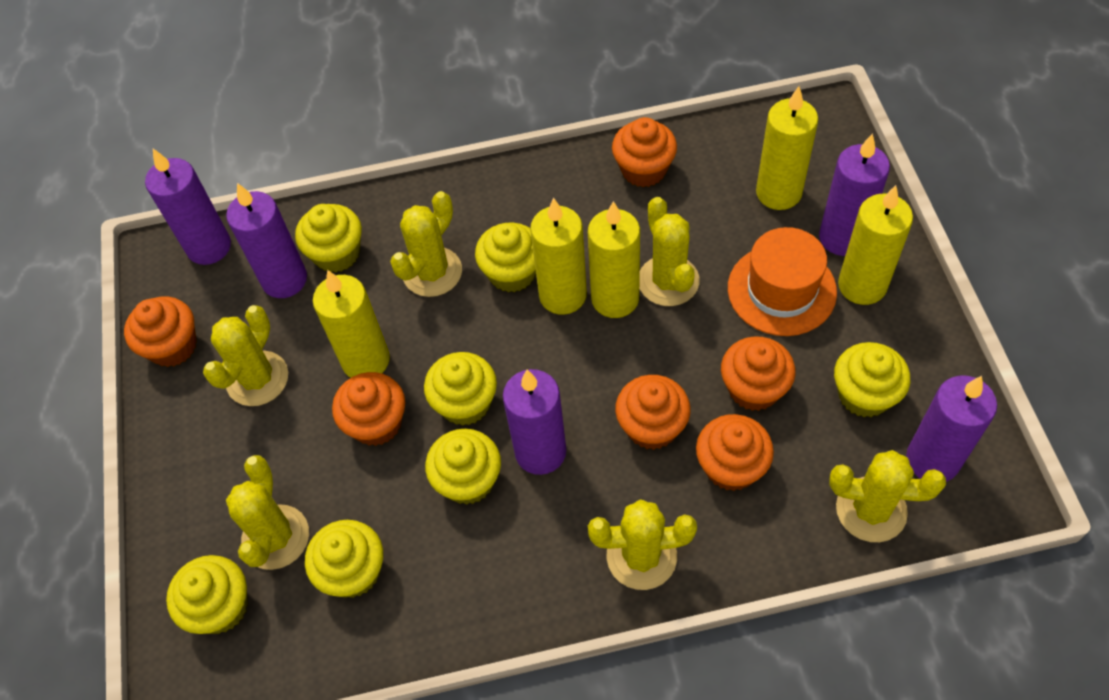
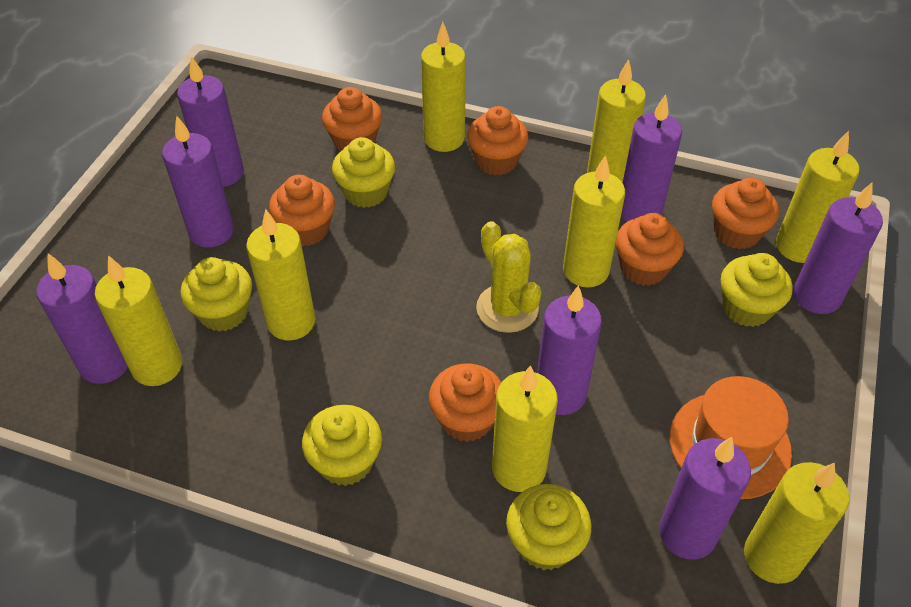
purple candle: 5 -> 7
yellow cactus: 6 -> 1
yellow candle: 5 -> 8
yellow cupcake: 7 -> 5

